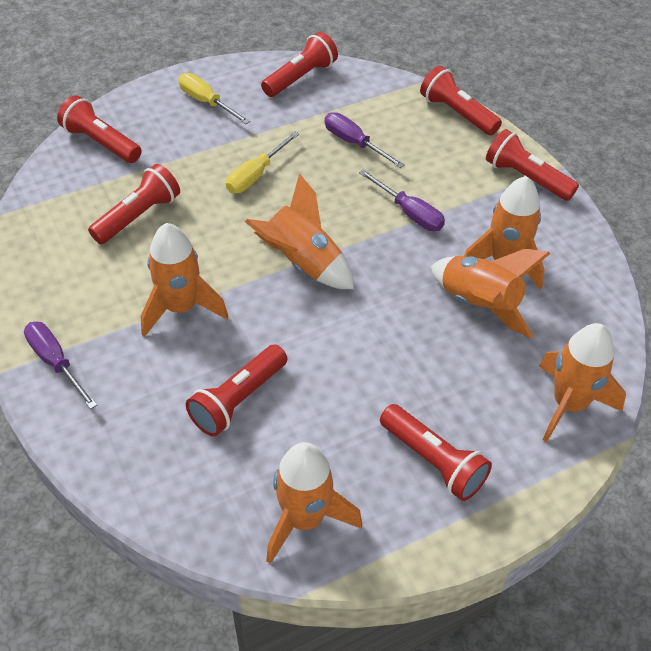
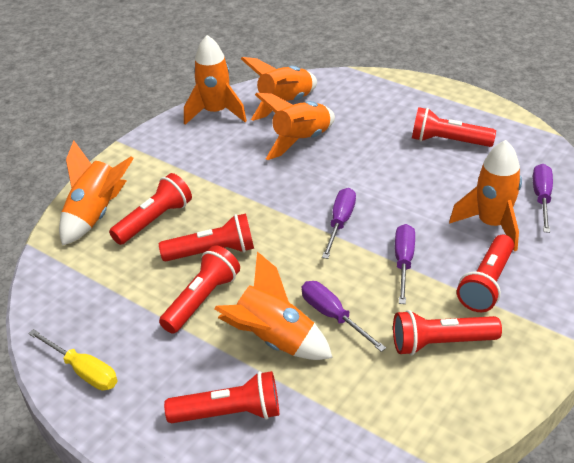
purple screwdriver: 3 -> 4
yellow screwdriver: 2 -> 1

